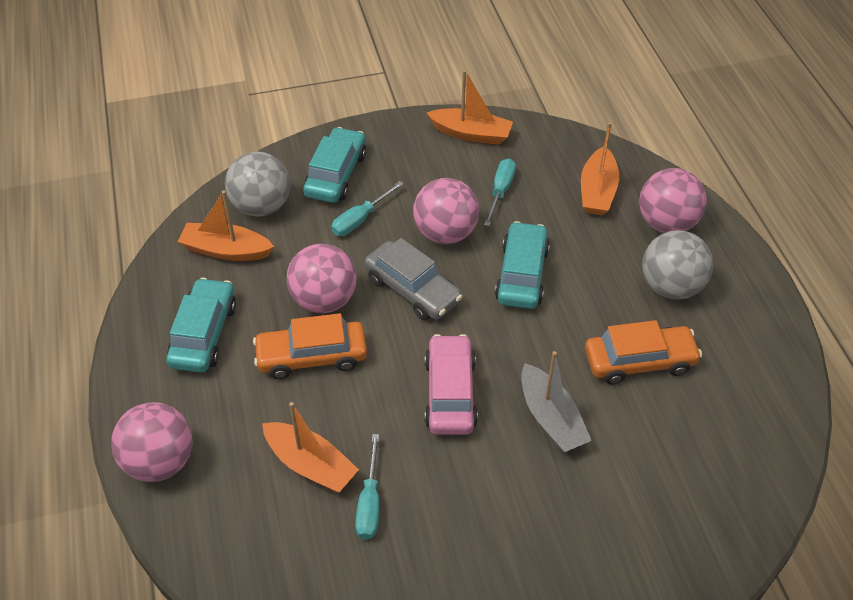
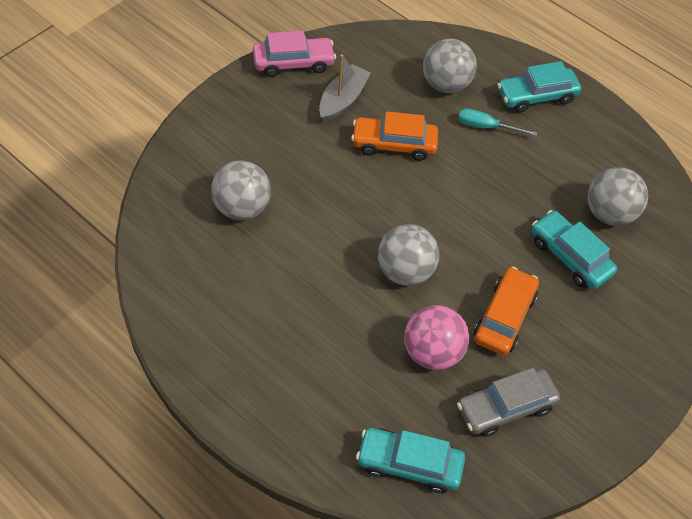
grey ball: 2 -> 4
orange boat: 4 -> 0
pink ball: 4 -> 1
turquoise screwdriver: 3 -> 1

